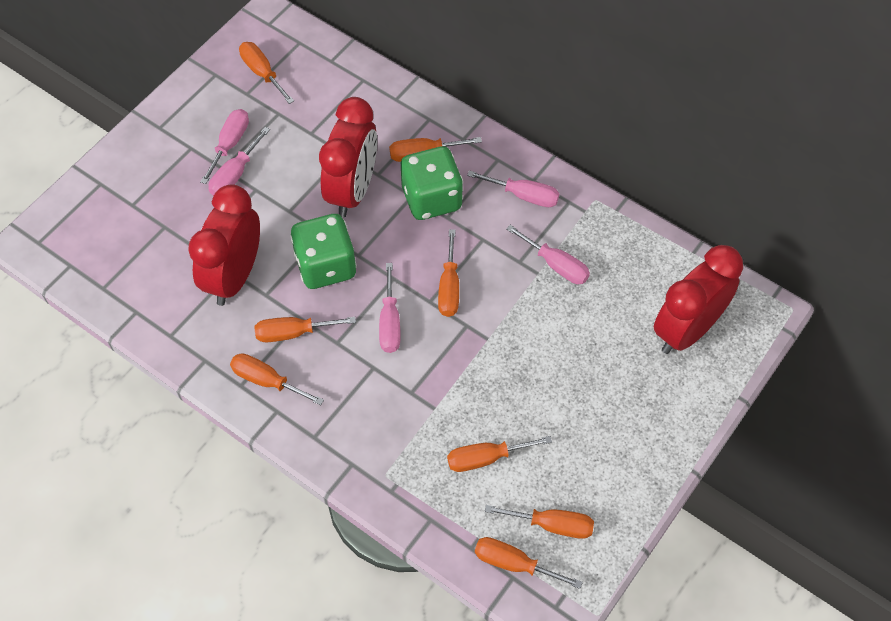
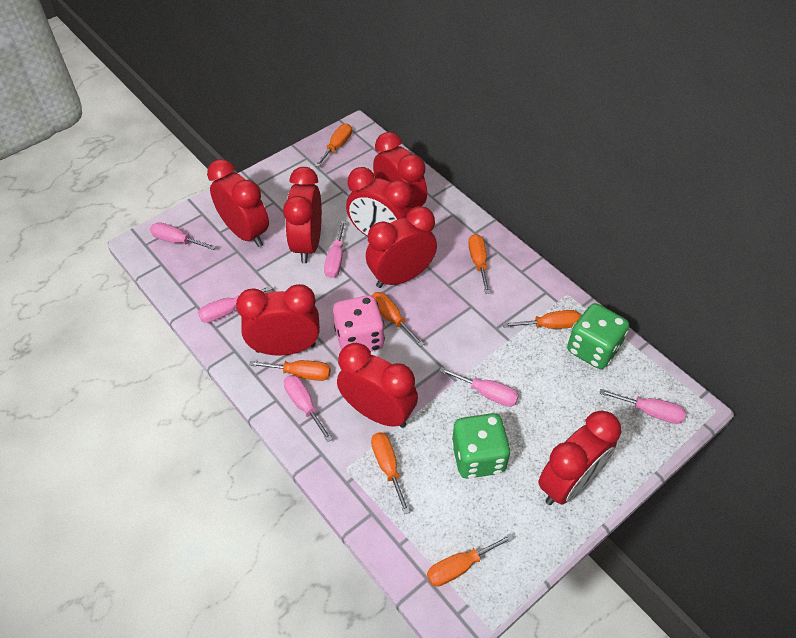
orange screwdriver: 8 -> 7
pink dice: 0 -> 1
pink screwdriver: 5 -> 6
red clock: 3 -> 8

